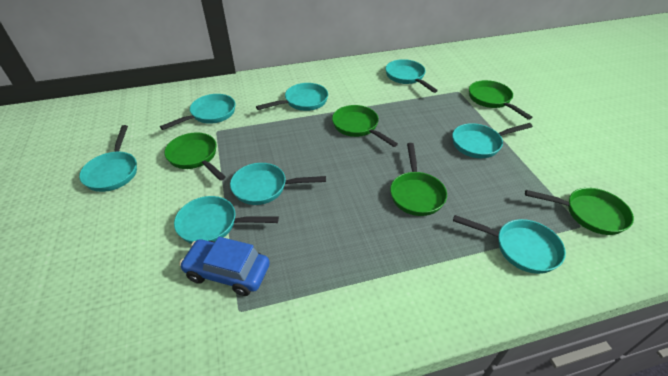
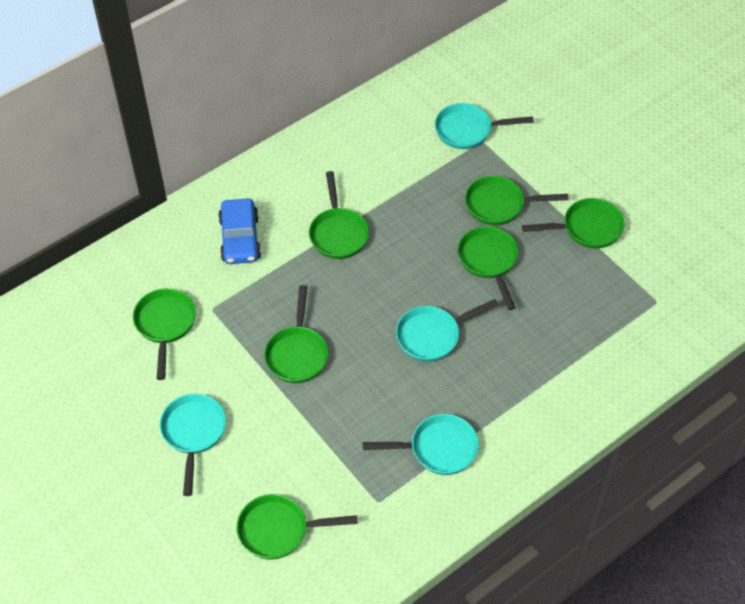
green pan: 5 -> 7
turquoise pan: 8 -> 4

